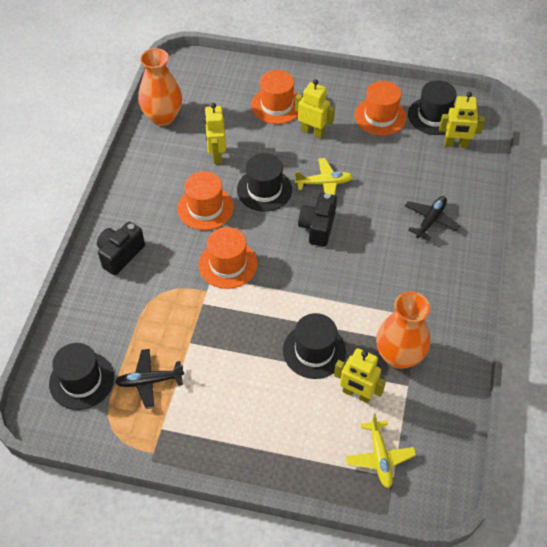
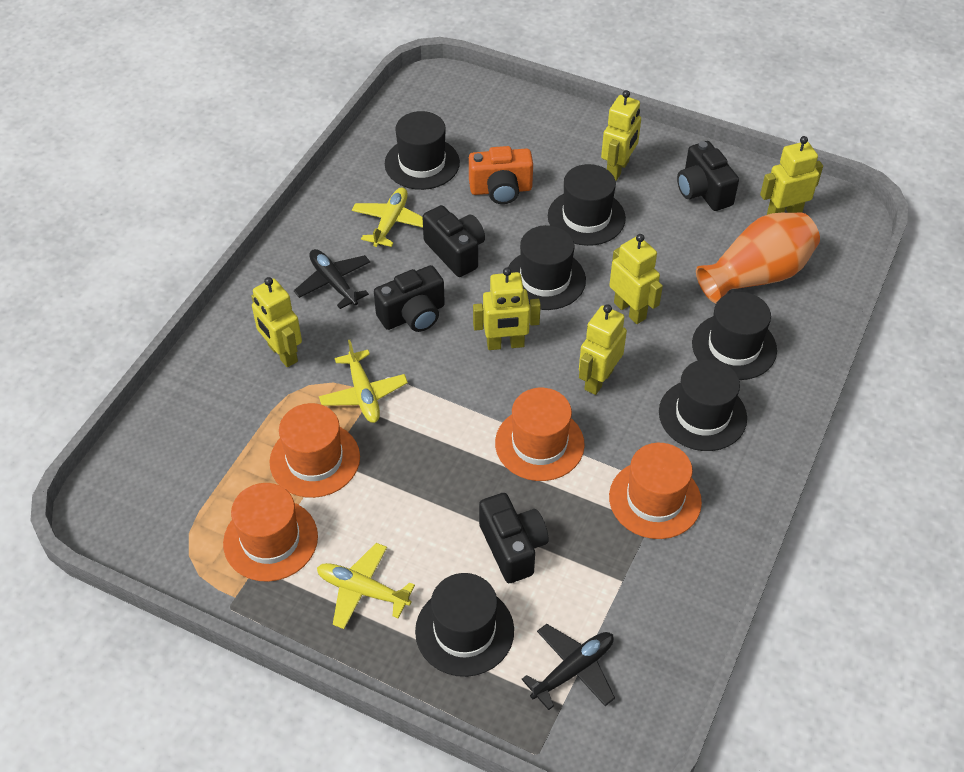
black camera: 2 -> 4
black hat: 4 -> 6
orange camera: 0 -> 1
orange vase: 2 -> 1
yellow plane: 2 -> 3
yellow robot: 4 -> 6

